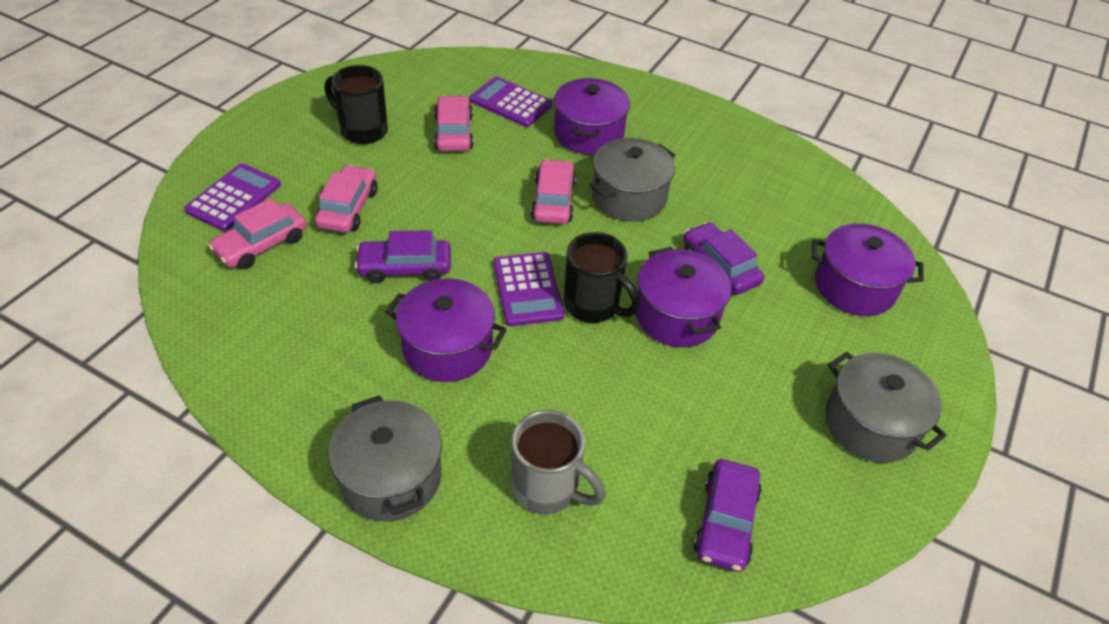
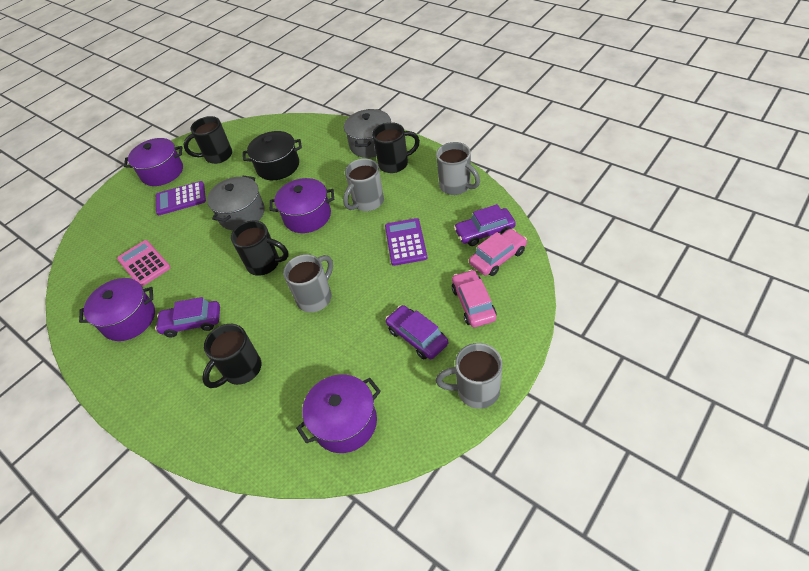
black mug: 2 -> 4
black pot: 0 -> 1
grey mug: 1 -> 4
grey pot: 3 -> 2
pink calculator: 0 -> 1
pink car: 4 -> 2
purple calculator: 3 -> 2

